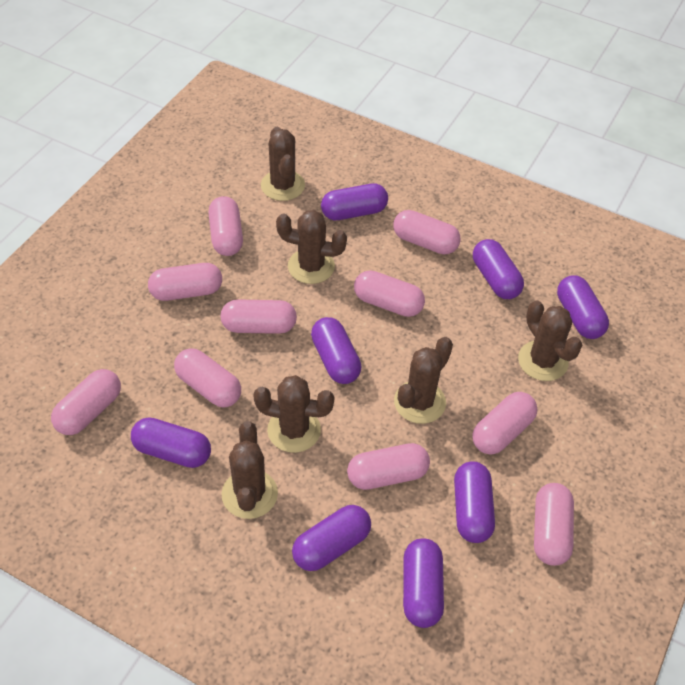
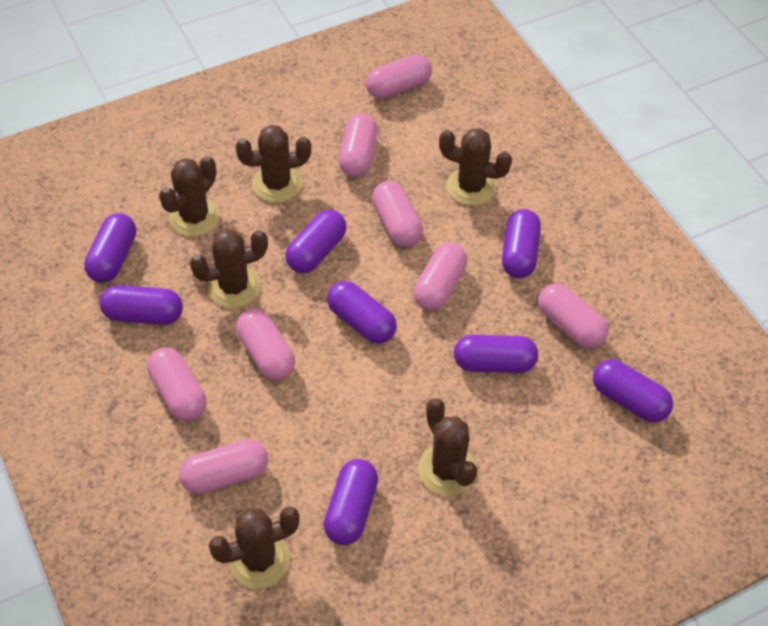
pink capsule: 10 -> 8

